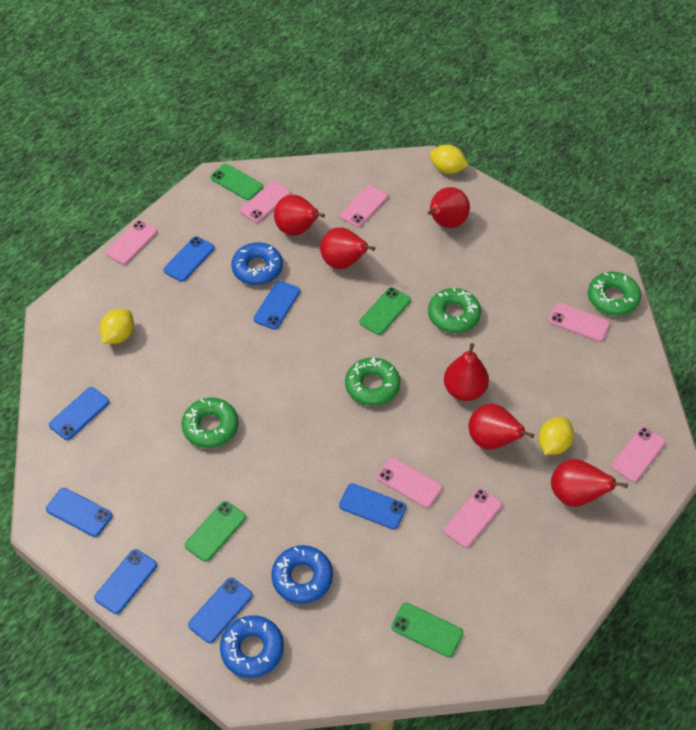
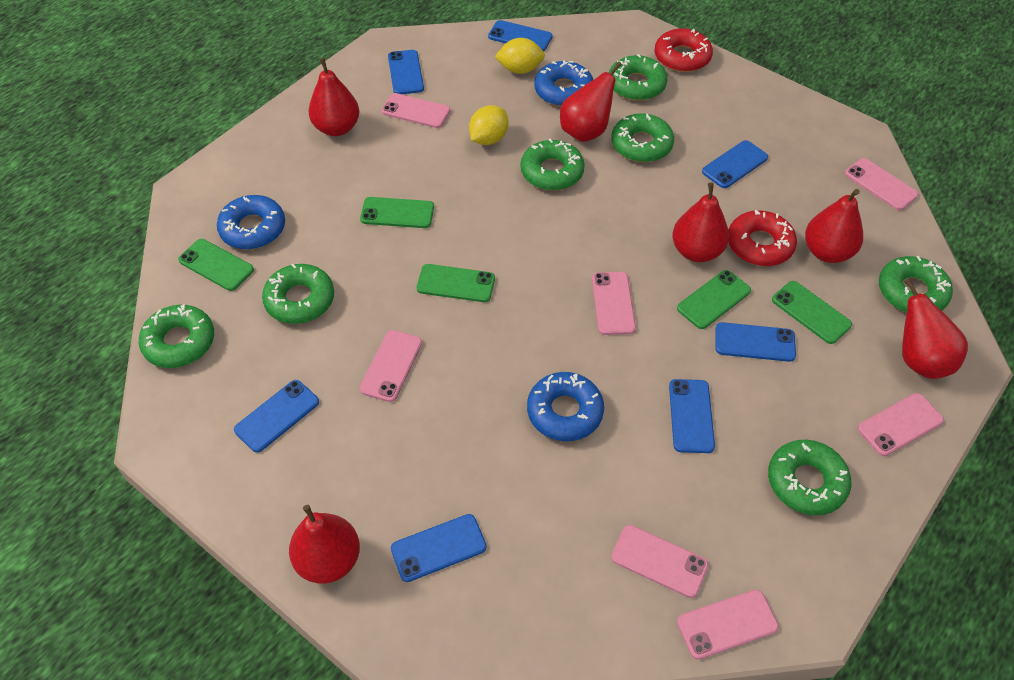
green donut: 4 -> 7
green phone: 4 -> 5
red donut: 0 -> 2
yellow lemon: 3 -> 2

